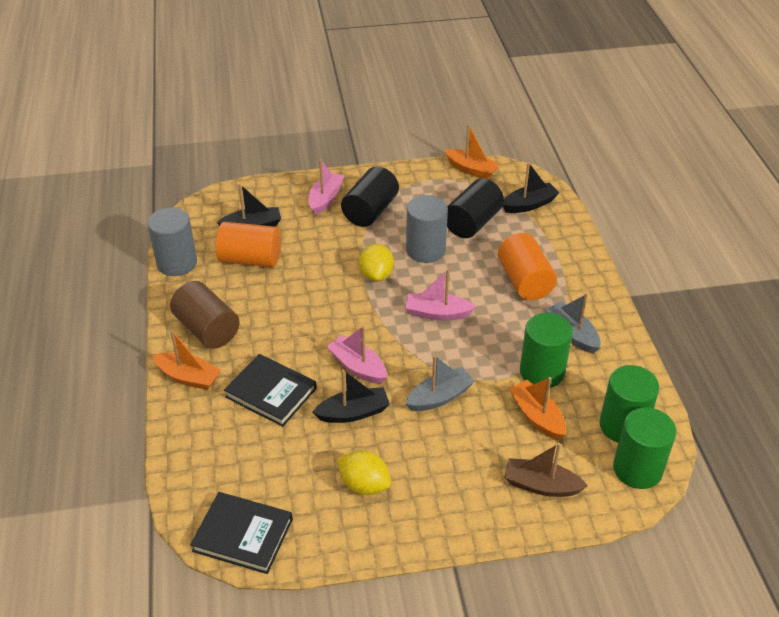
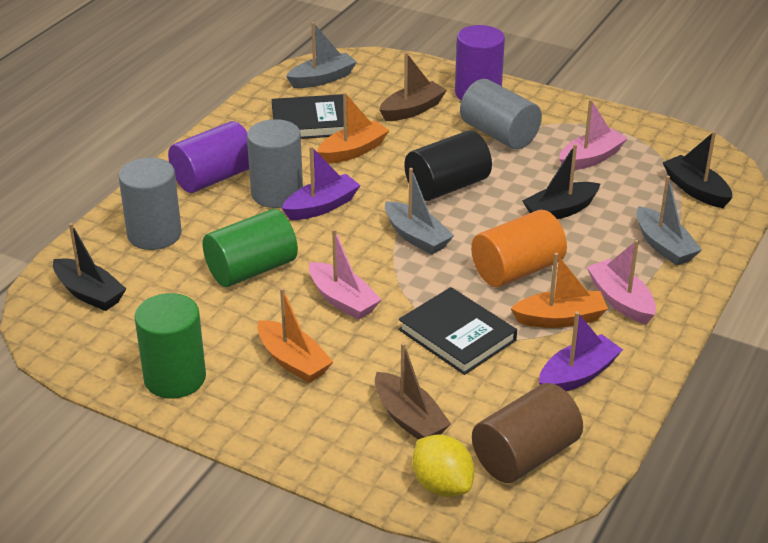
black cylinder: 2 -> 1
brown boat: 1 -> 2
green cylinder: 3 -> 2
grey boat: 2 -> 3
grey cylinder: 2 -> 3
orange cylinder: 2 -> 1
purple boat: 0 -> 2
purple cylinder: 0 -> 2
yellow lemon: 2 -> 1

